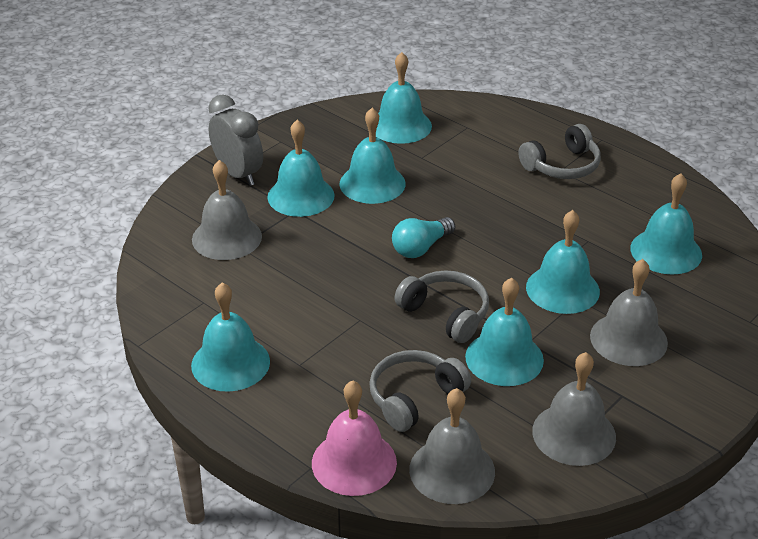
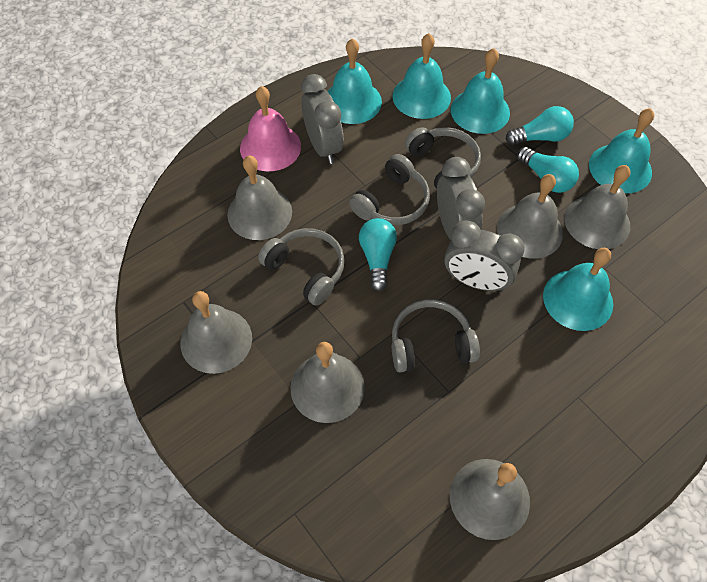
grey bell: 4 -> 6
grey clock: 1 -> 3
grey headphones: 3 -> 4
turquoise bell: 7 -> 5
turquoise light bulb: 1 -> 3

